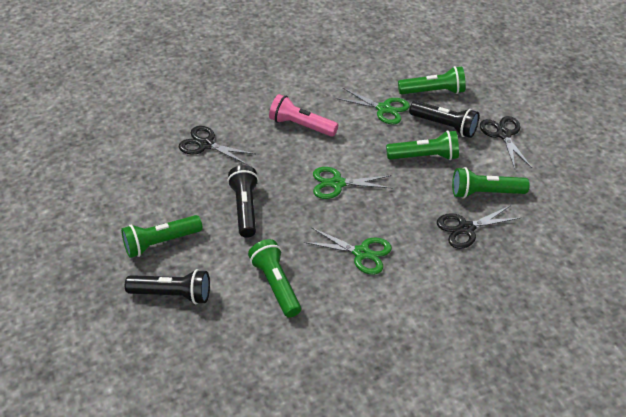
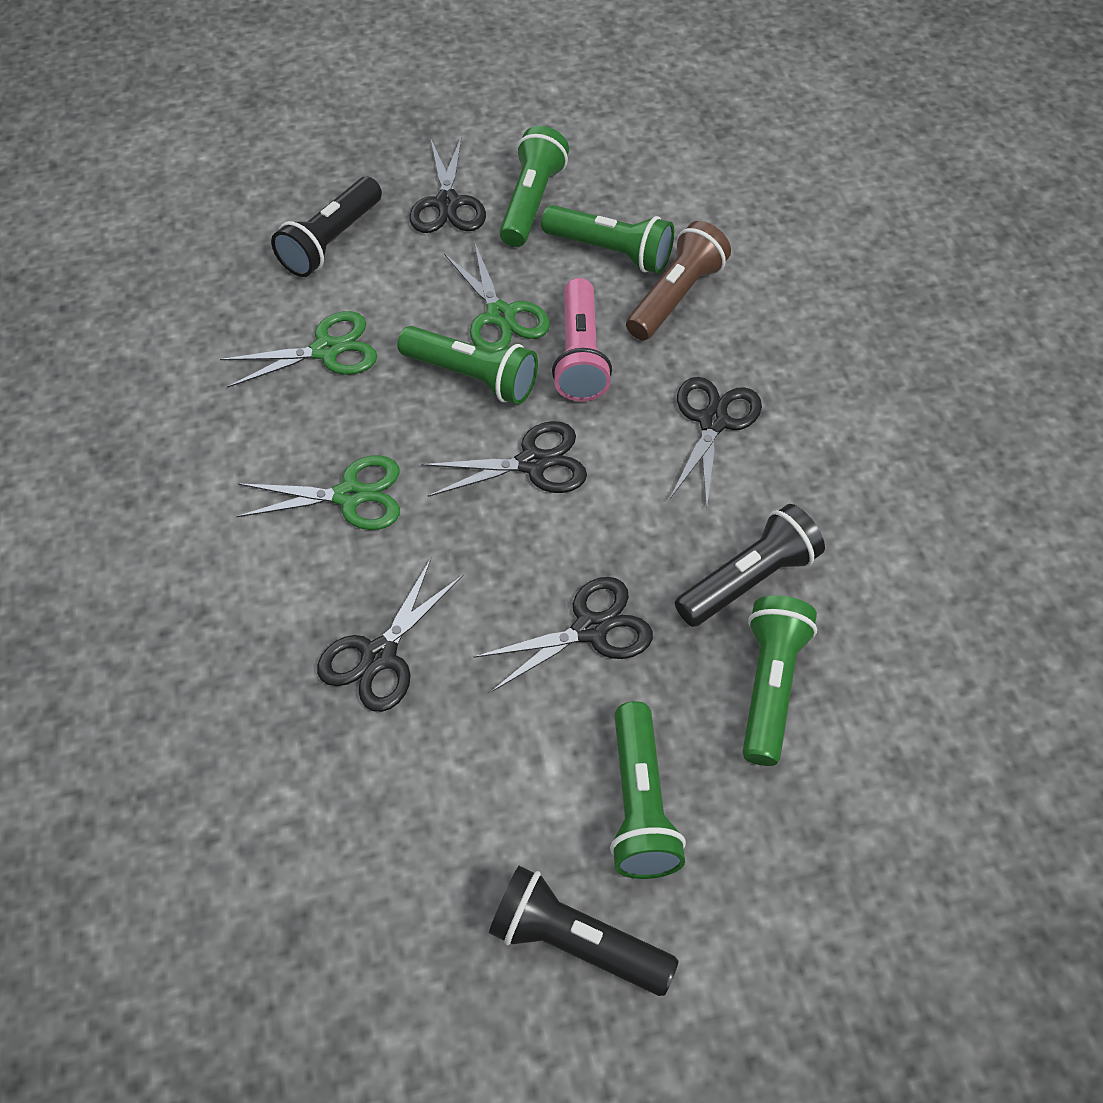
black scissors: 3 -> 5
brown flashlight: 0 -> 1

